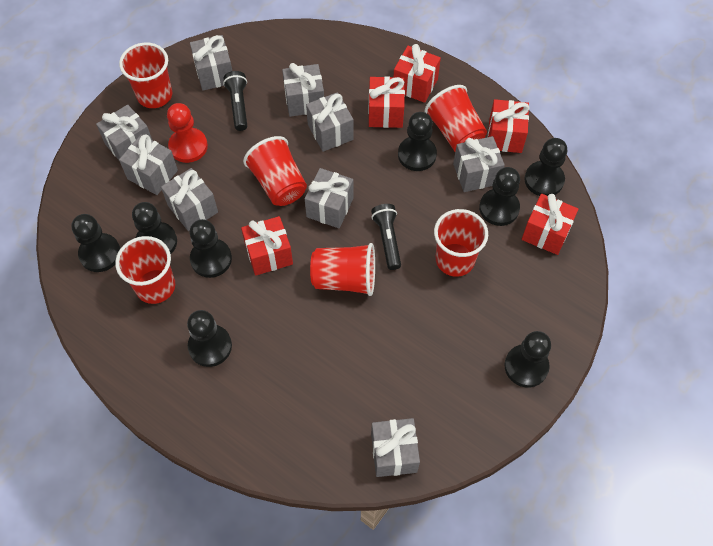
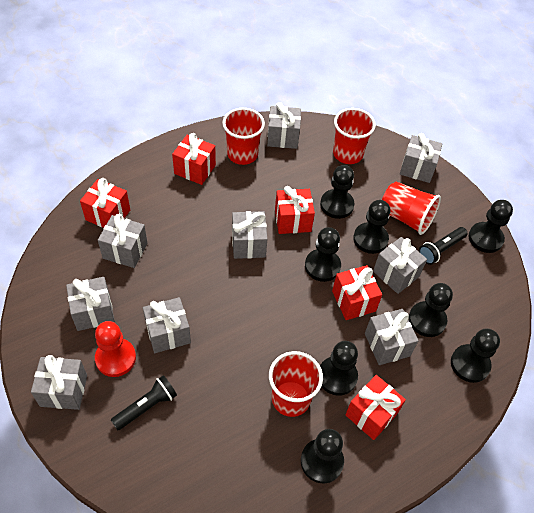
red cup: 6 -> 4

